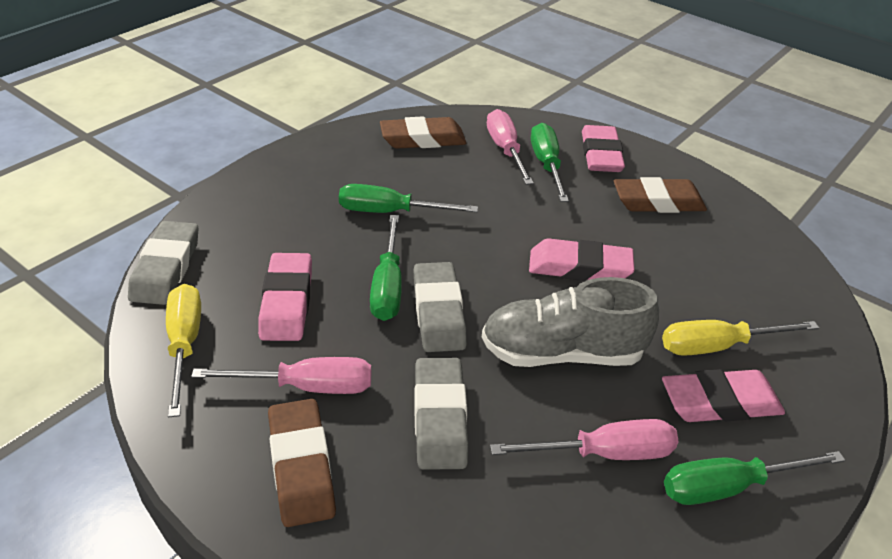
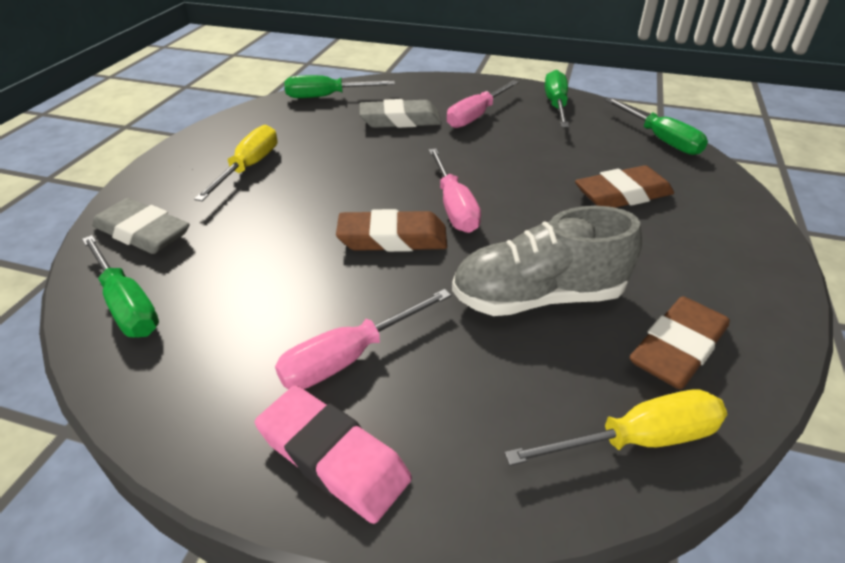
grey eraser: 3 -> 2
pink eraser: 4 -> 1

